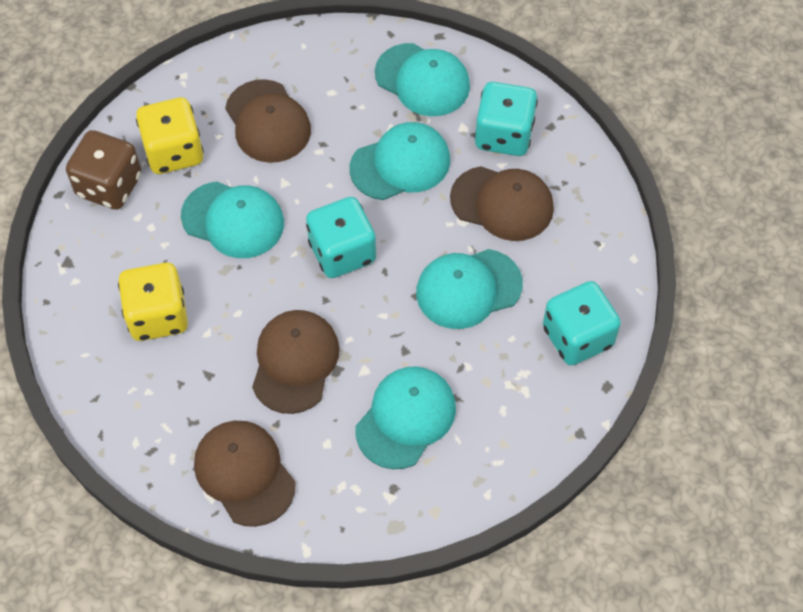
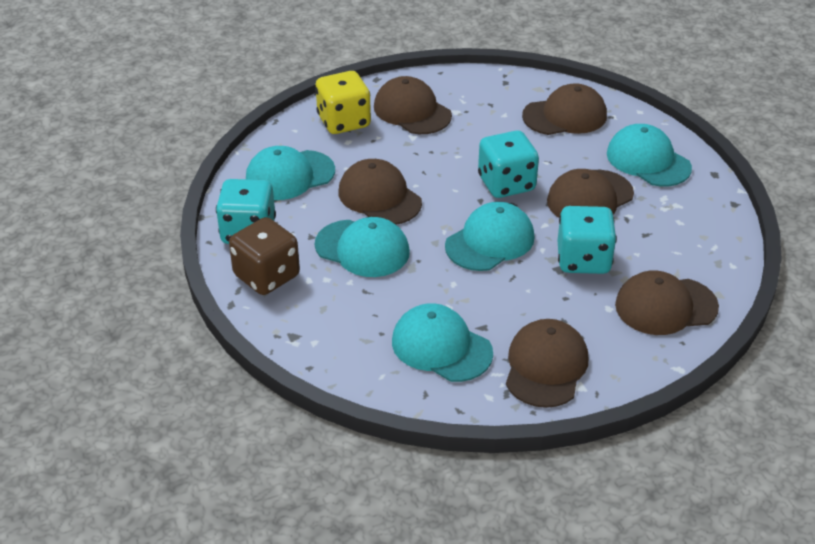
brown cap: 4 -> 6
yellow dice: 2 -> 1

